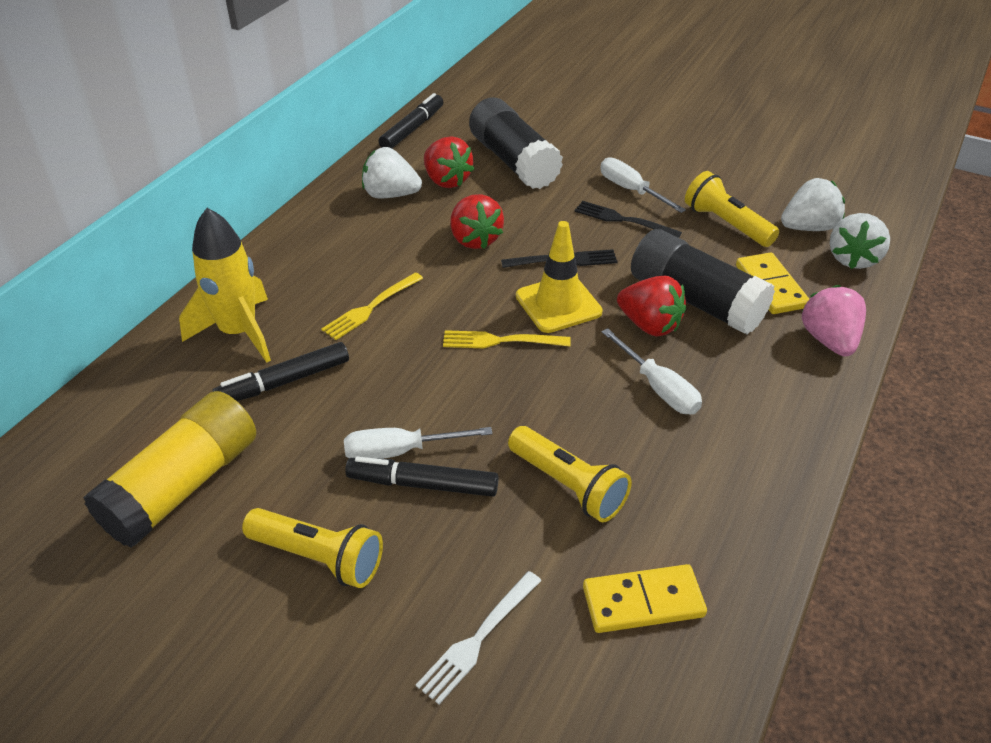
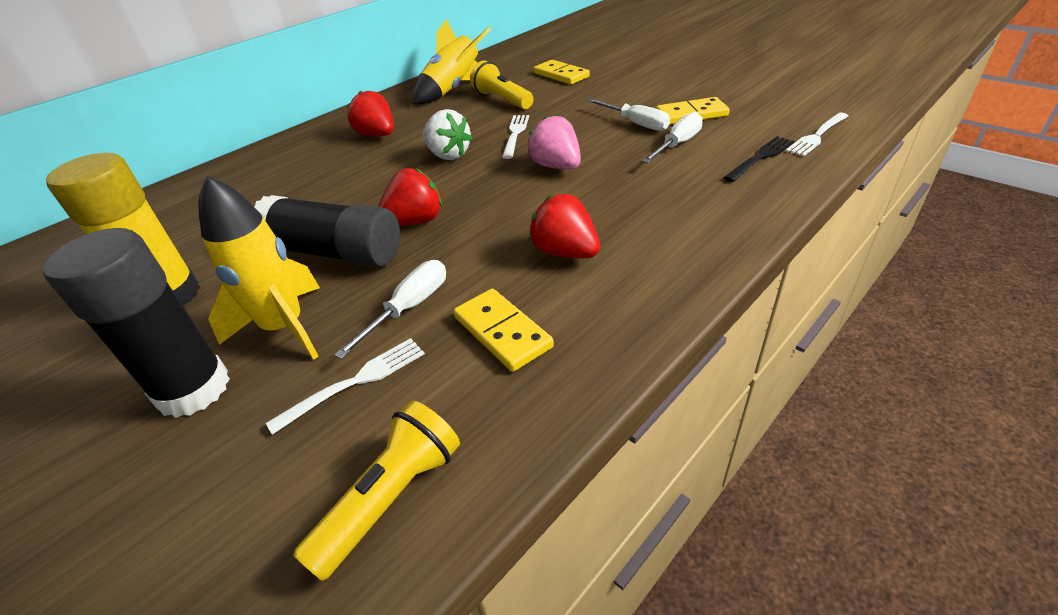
black fork: 2 -> 1
black marker: 3 -> 0
white fork: 1 -> 3
white strawberry: 3 -> 1
yellow domino: 2 -> 3
yellow flashlight: 3 -> 2
yellow fork: 2 -> 0
yellow rocket: 1 -> 2
yellow traffic cone: 1 -> 0

